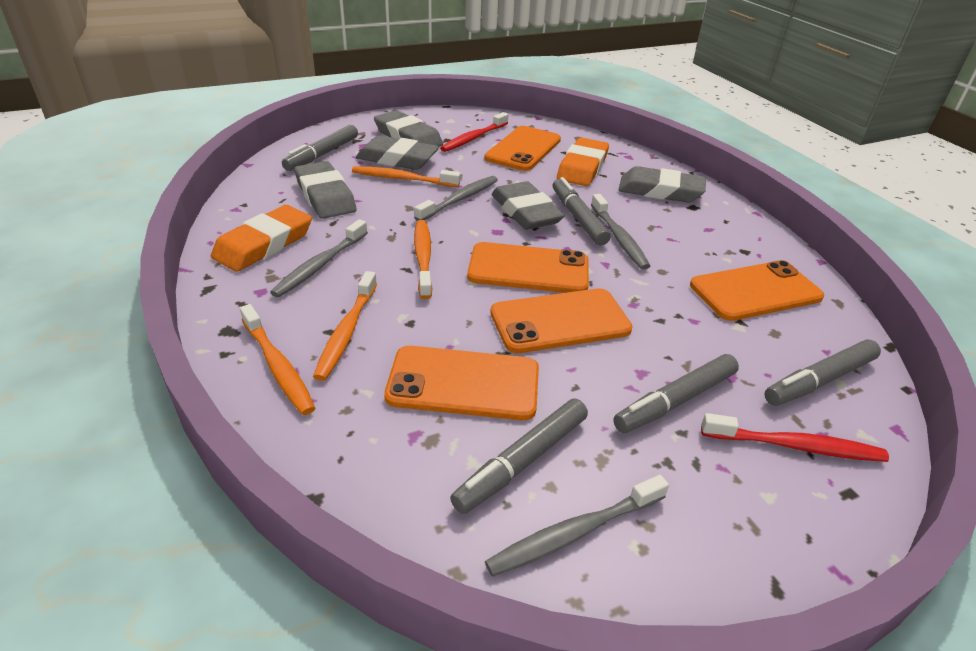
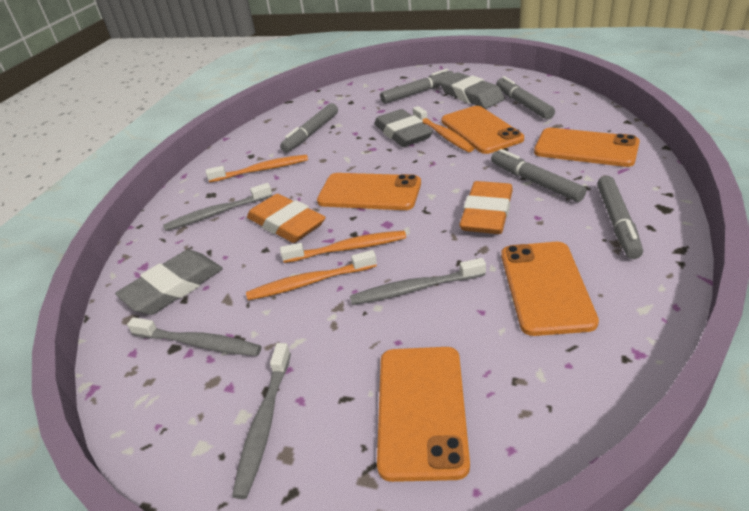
grey eraser: 5 -> 3
red toothbrush: 2 -> 0

